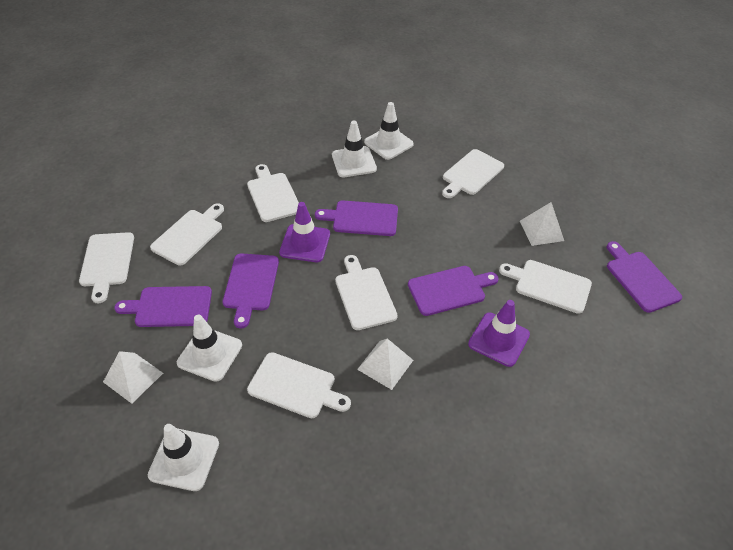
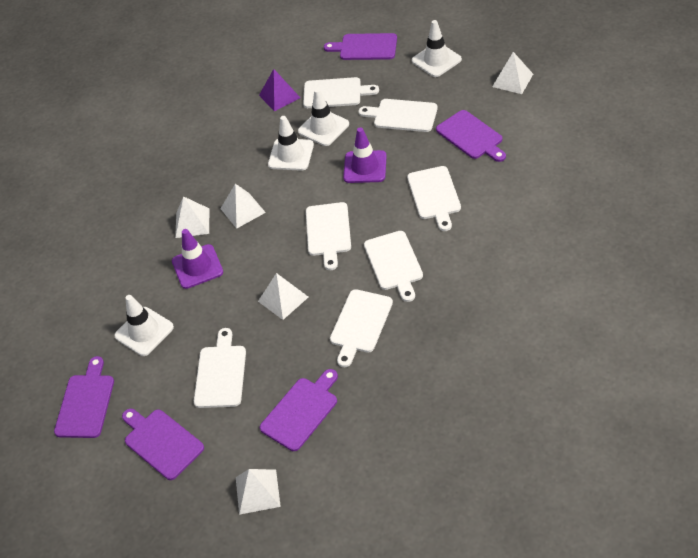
purple pyramid: 0 -> 1
white pyramid: 3 -> 5

